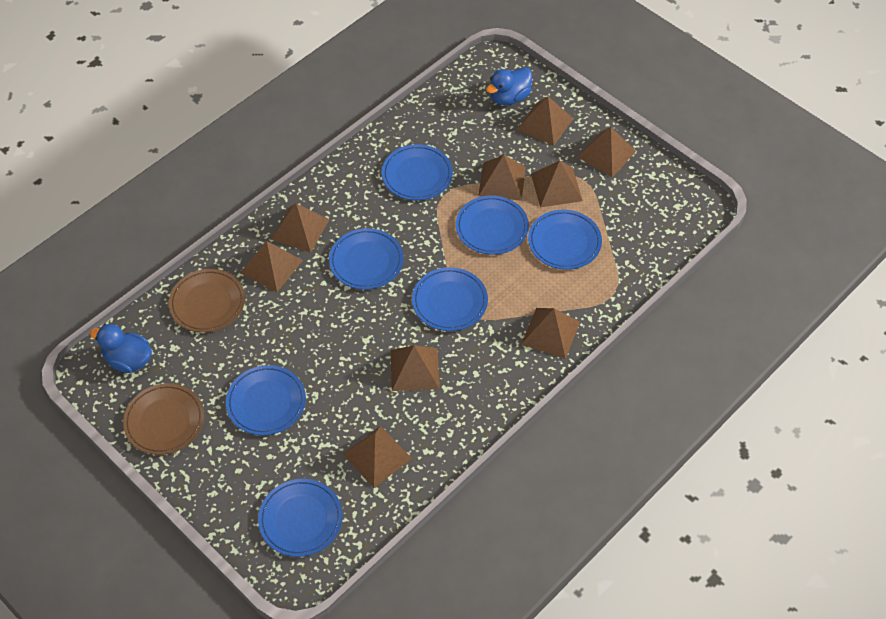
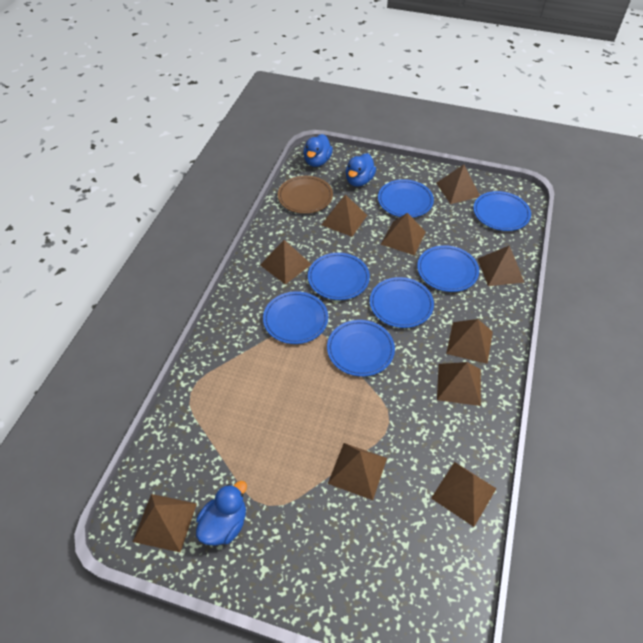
blue duck: 2 -> 3
brown plate: 2 -> 1
brown pyramid: 9 -> 10

